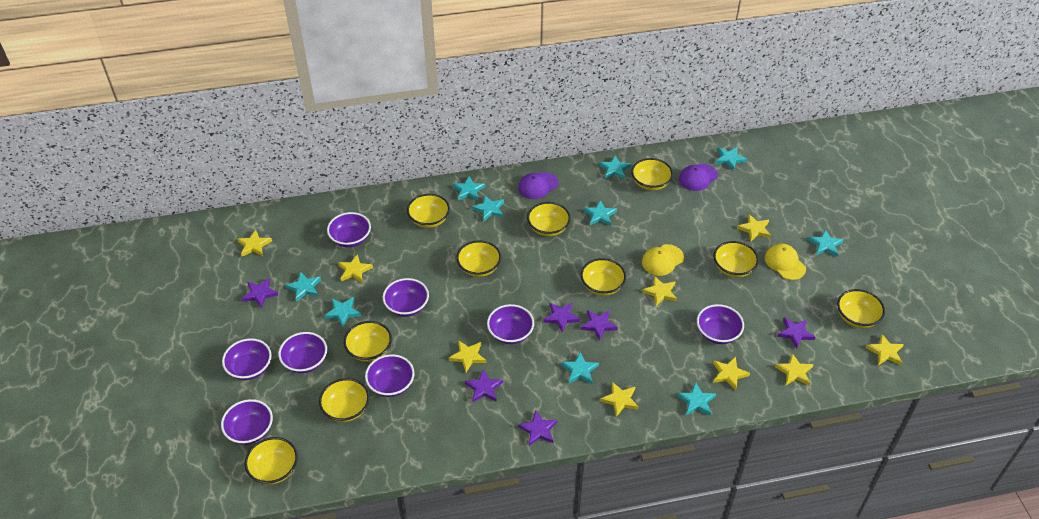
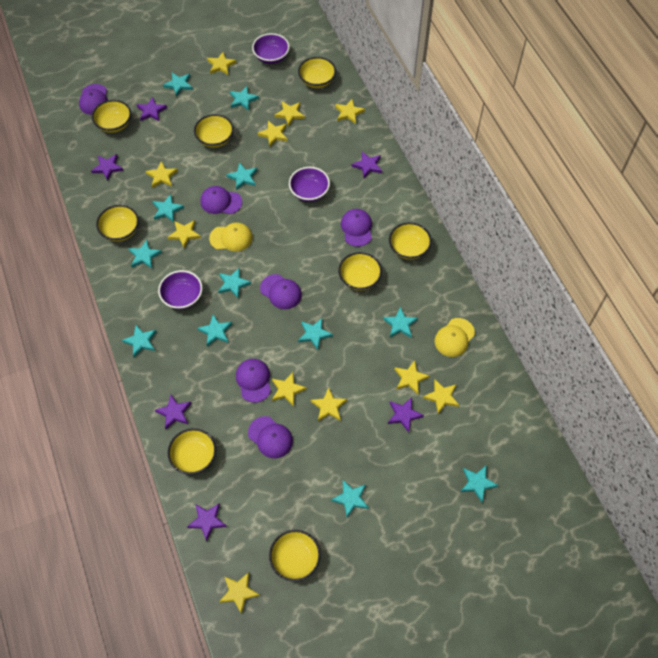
purple bowl: 8 -> 3
purple cap: 2 -> 6
turquoise star: 10 -> 12
yellow bowl: 10 -> 8
yellow star: 9 -> 11

